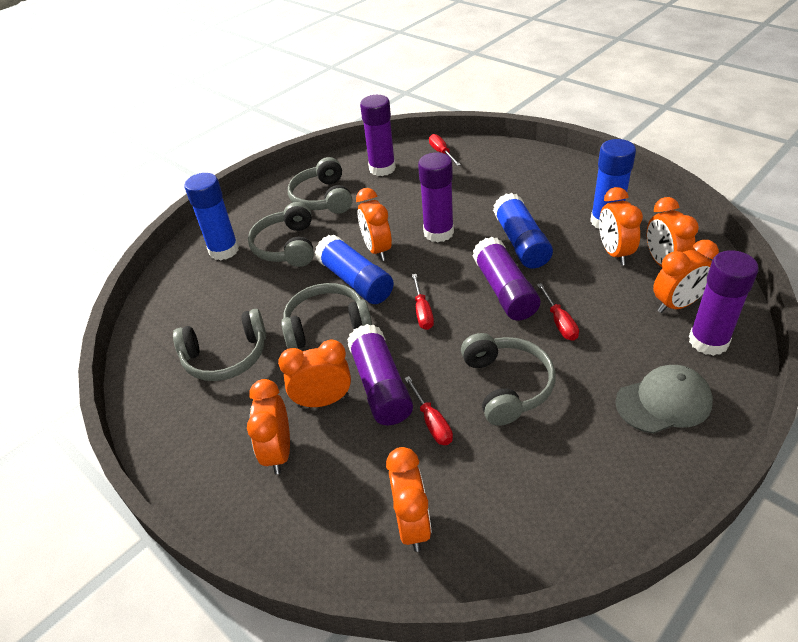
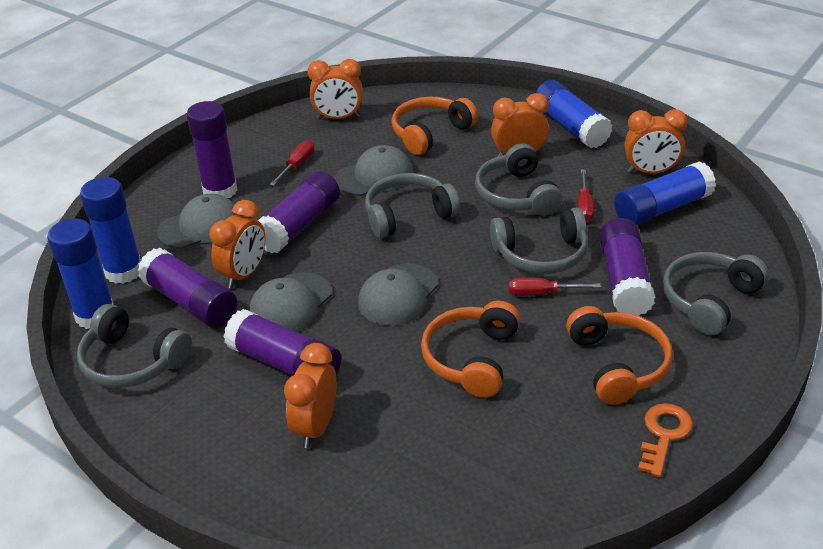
grey cap: 1 -> 4
orange clock: 7 -> 5
orange headphones: 0 -> 3
orange key: 0 -> 1
red screwdriver: 4 -> 3

